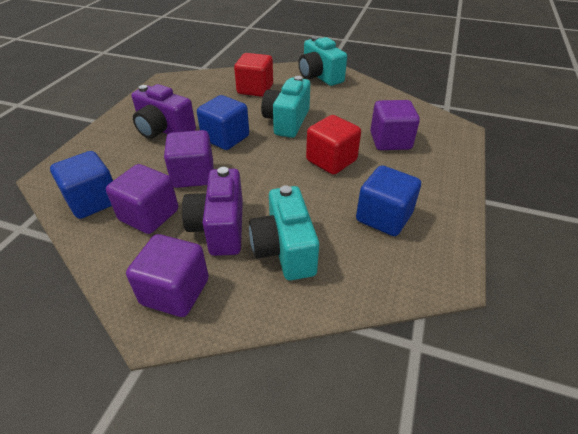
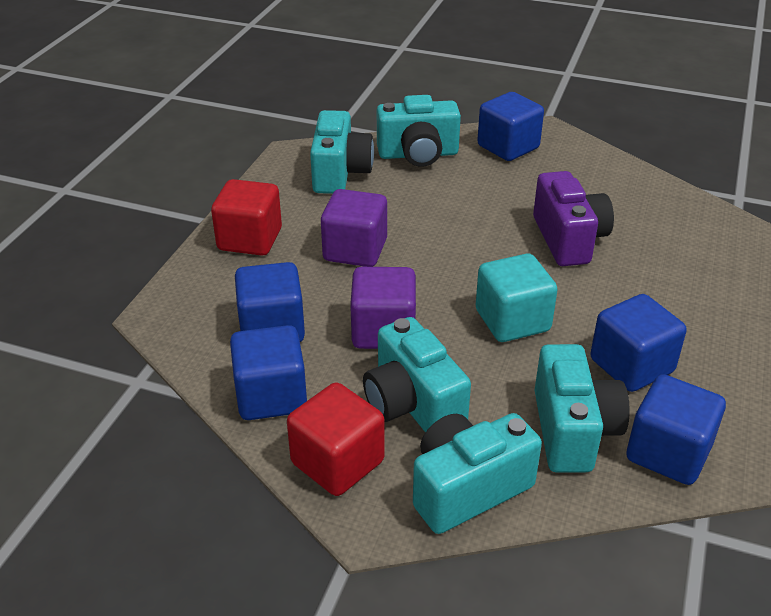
blue cube: 3 -> 5
purple camera: 2 -> 1
purple cube: 4 -> 2
turquoise camera: 3 -> 5
turquoise cube: 0 -> 1

